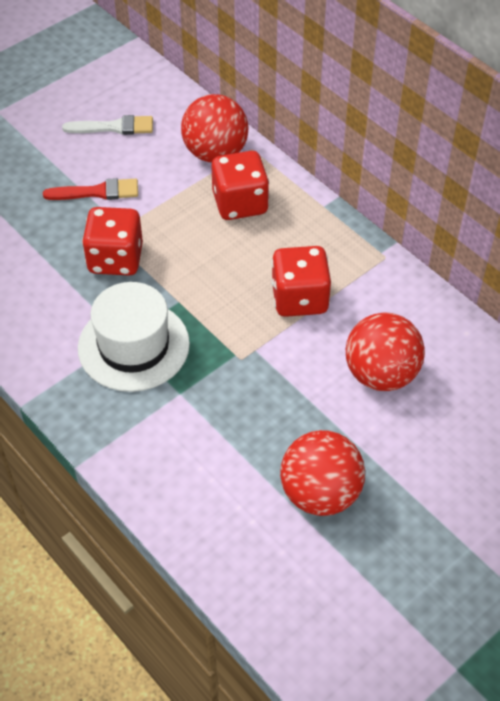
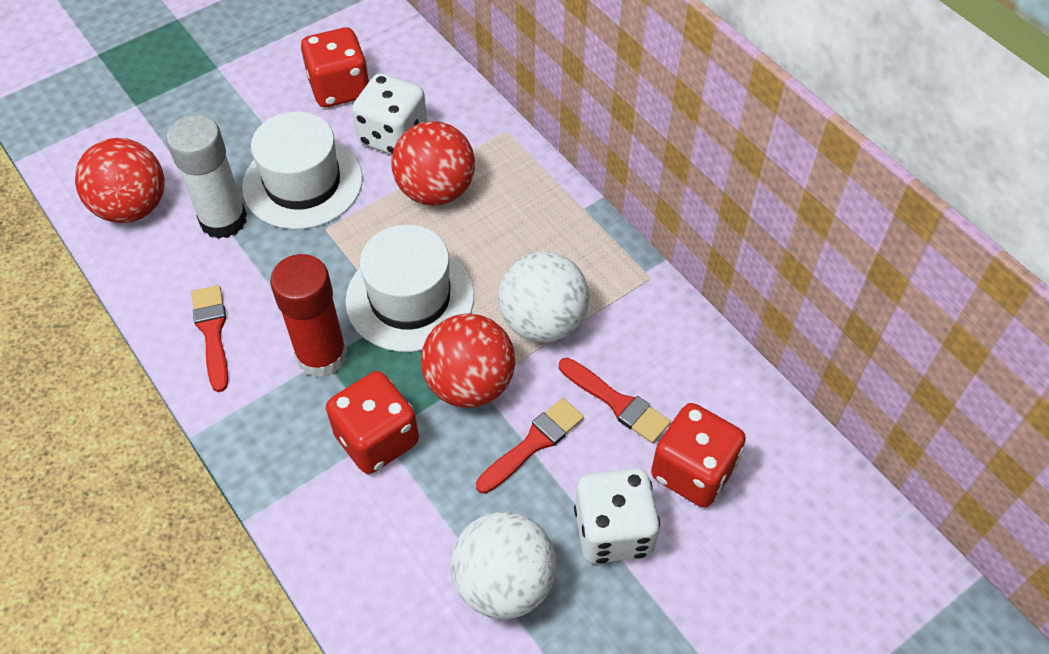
red brush: 1 -> 3
red glue stick: 0 -> 1
white ball: 0 -> 2
white brush: 1 -> 0
white dice: 0 -> 2
white glue stick: 0 -> 1
white hat: 1 -> 2

